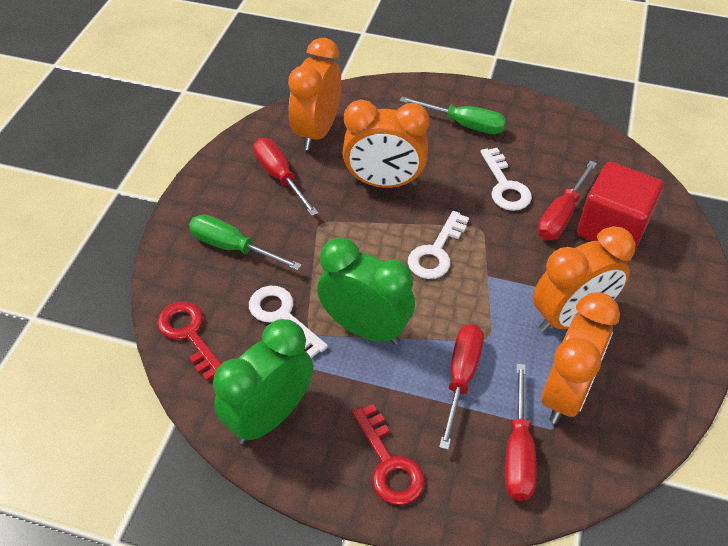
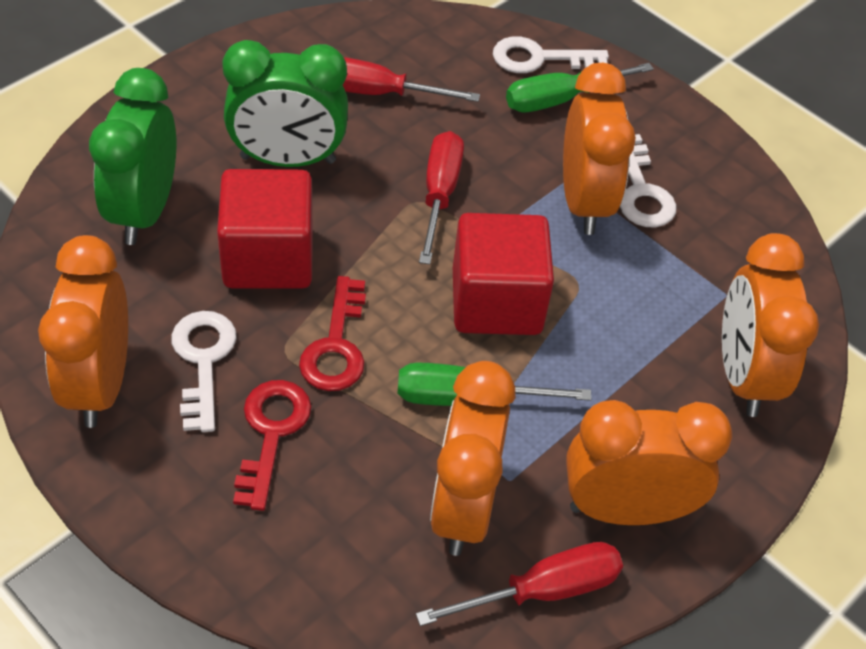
orange clock: 4 -> 5
red cube: 1 -> 2
red screwdriver: 4 -> 3

